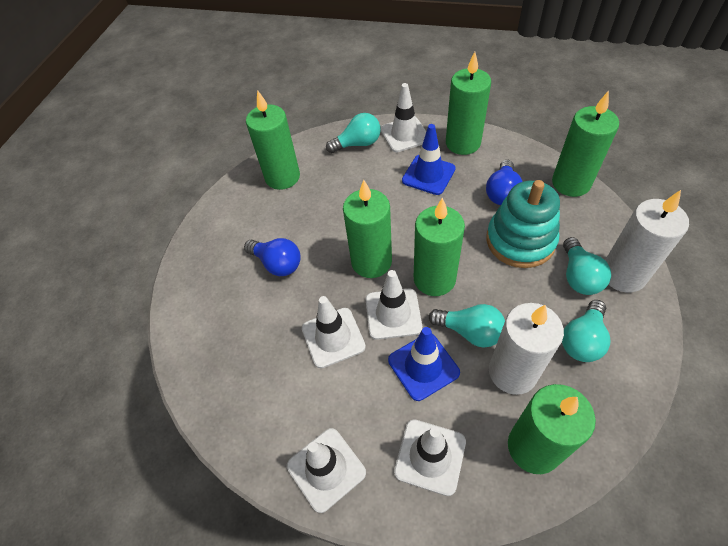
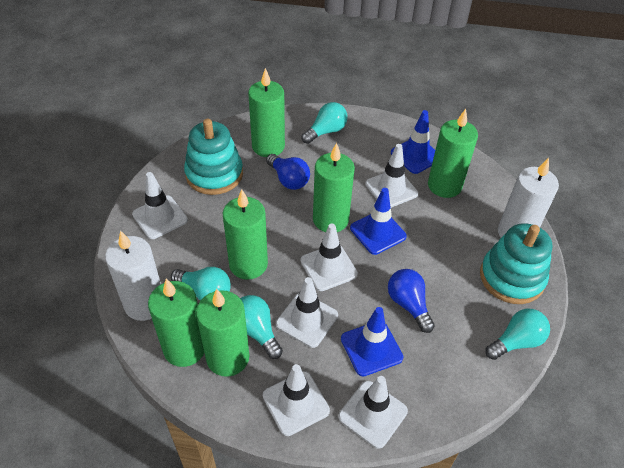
blue traffic cone: 2 -> 3
turquoise stacking toy: 1 -> 2
white traffic cone: 5 -> 6

